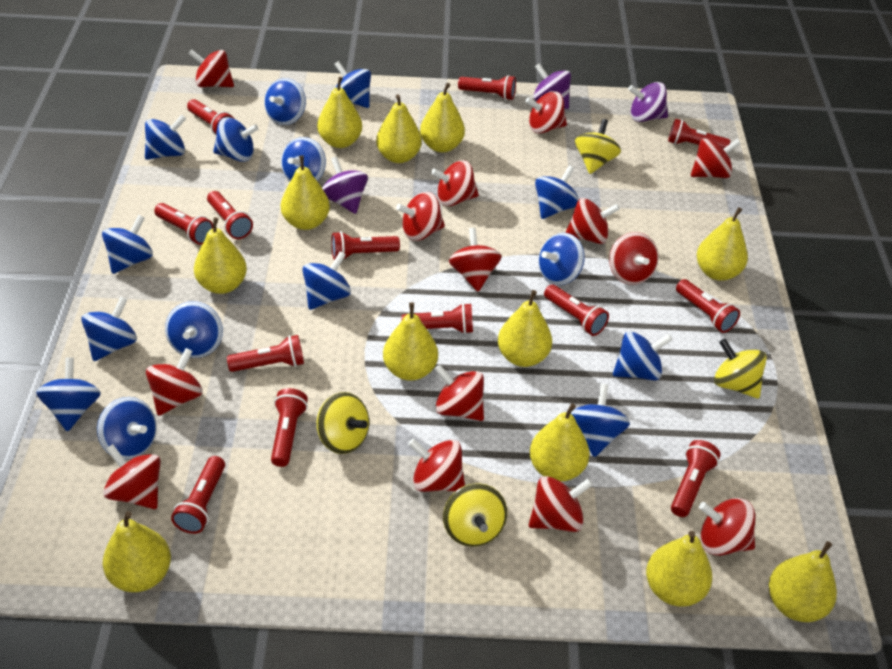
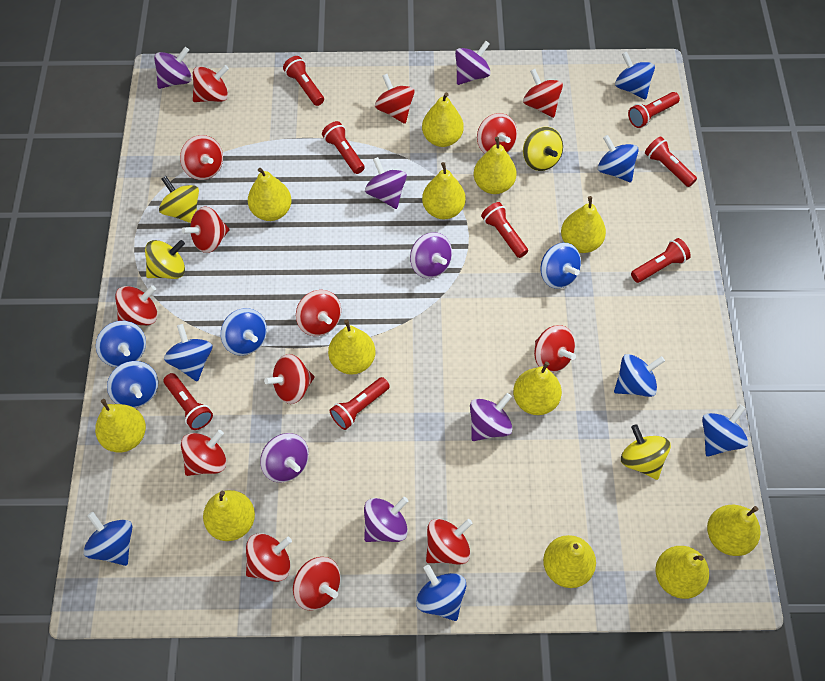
blue spinning top: 15 -> 11
purple spinning top: 3 -> 7
red flashlight: 13 -> 8

